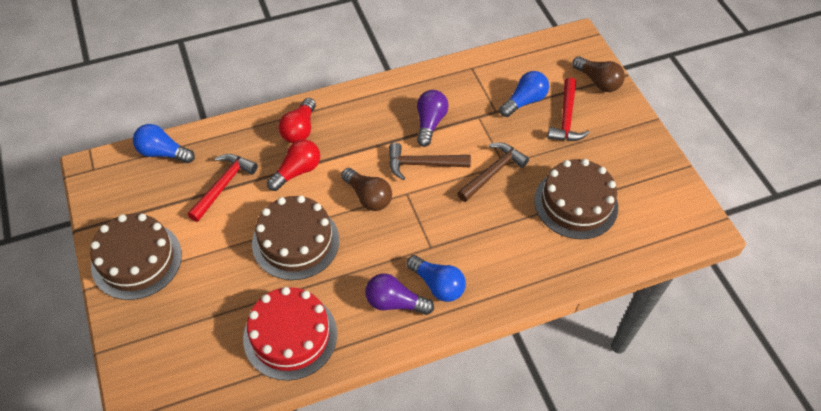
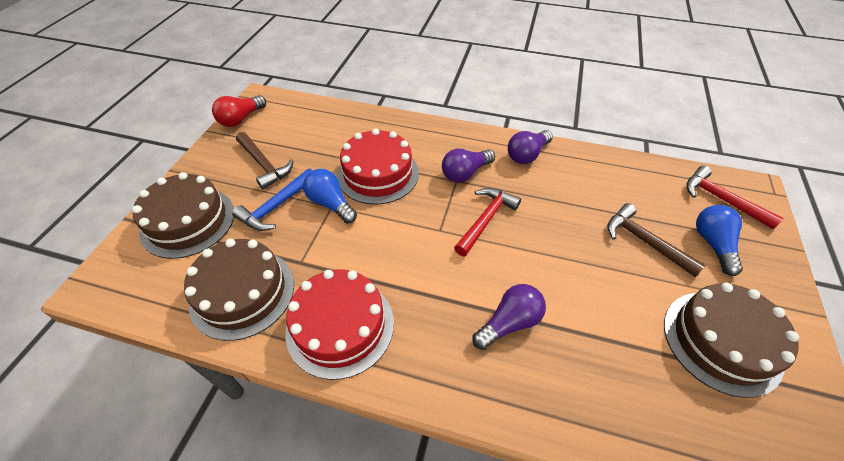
blue hammer: 0 -> 1
blue light bulb: 3 -> 2
brown light bulb: 2 -> 0
purple light bulb: 2 -> 3
red cake: 1 -> 2
red light bulb: 2 -> 1

